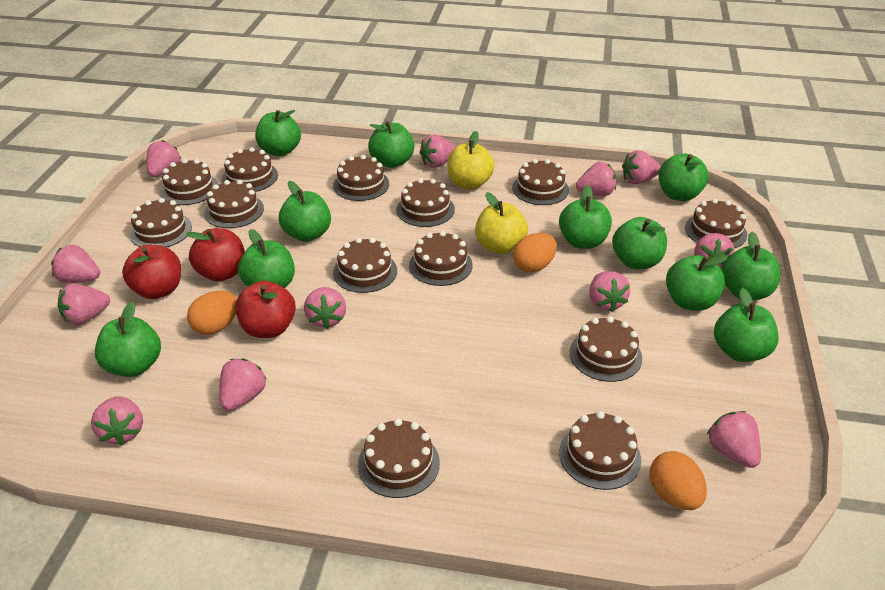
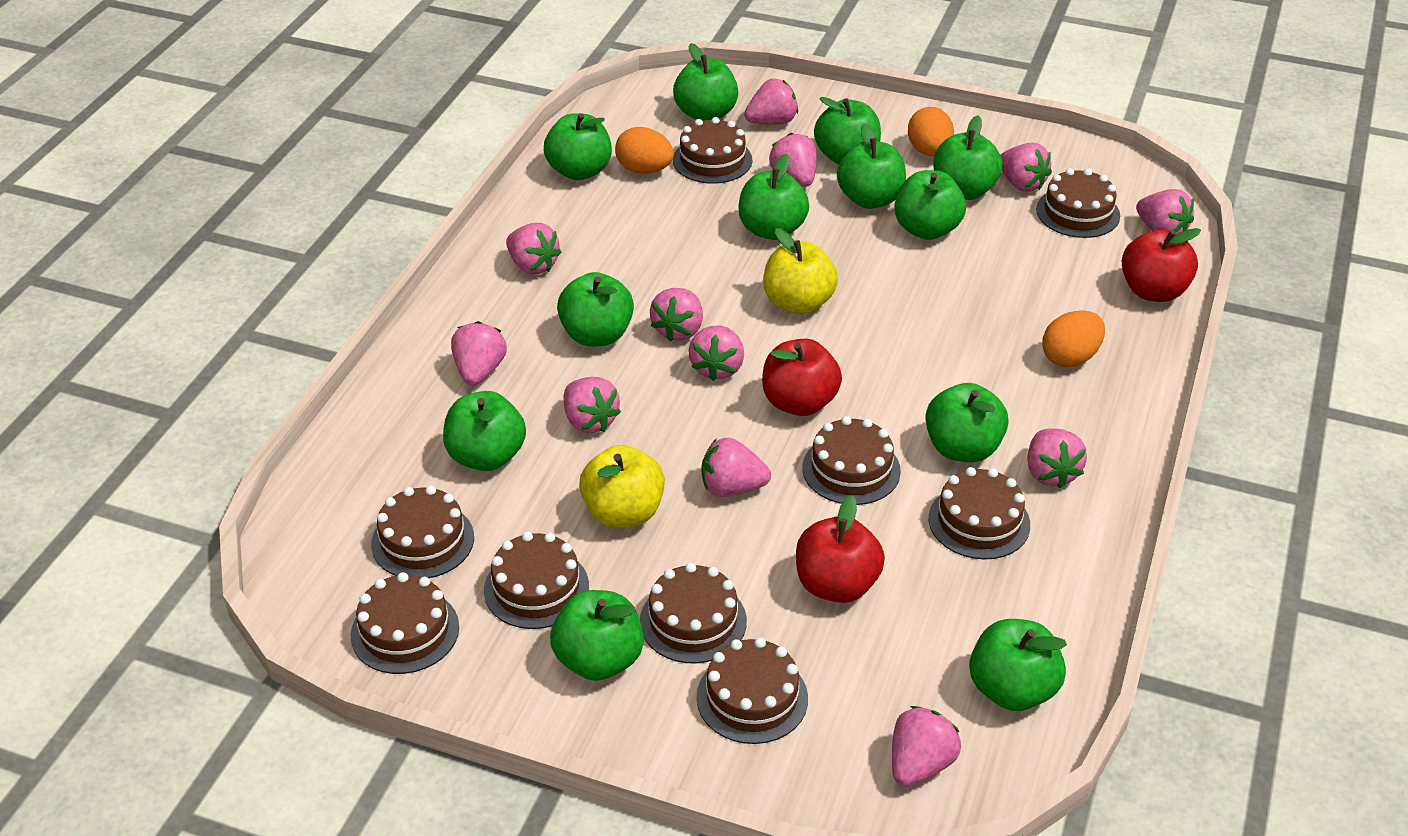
brown cake: 13 -> 9
green apple: 11 -> 12

